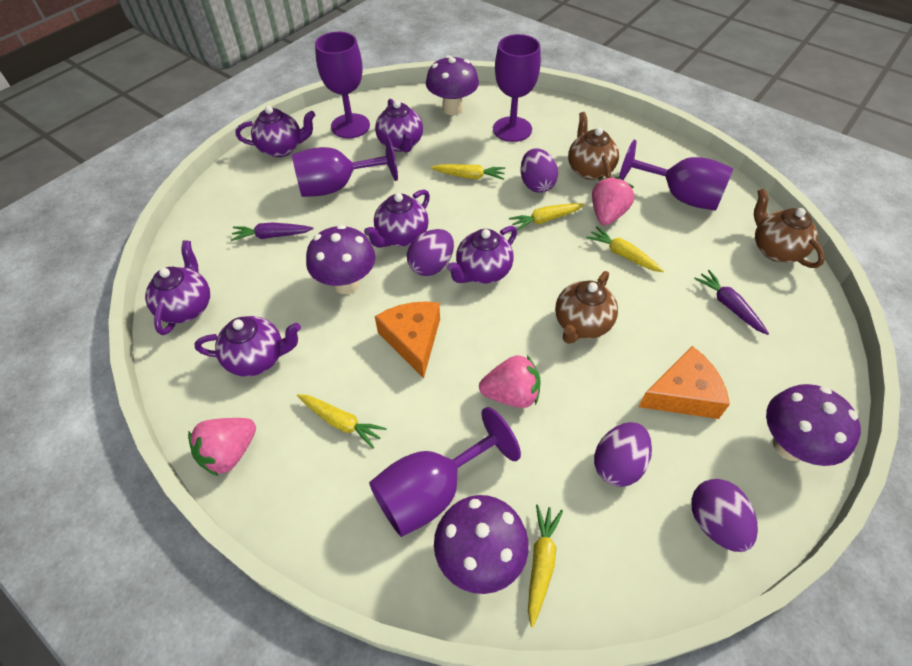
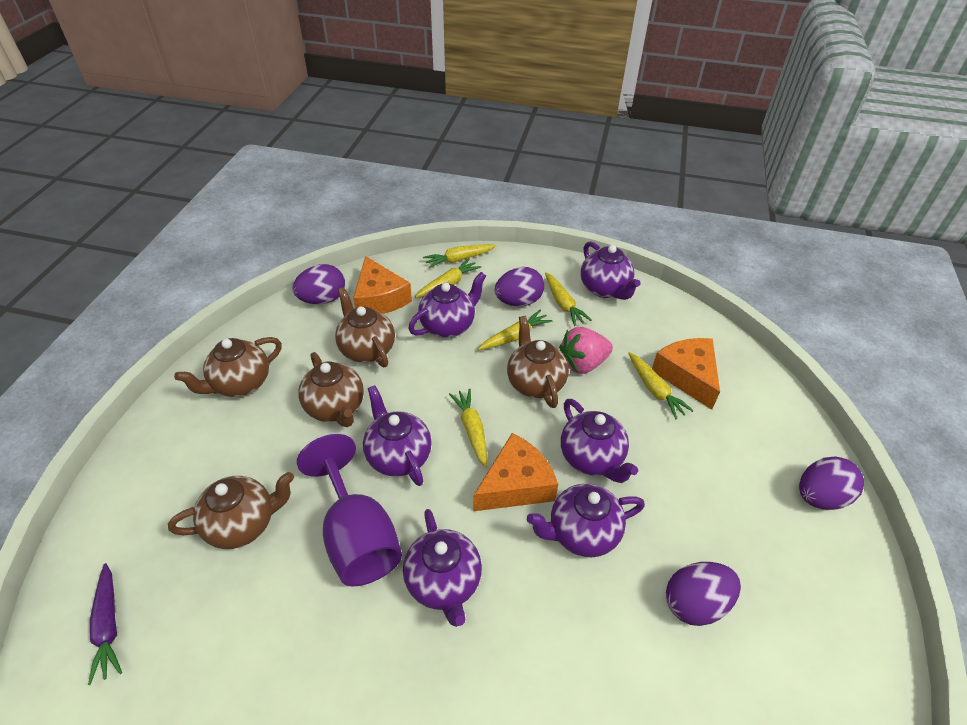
brown teapot: 3 -> 5
orange cheese: 2 -> 3
pink strawberry: 3 -> 1
purple carrot: 2 -> 1
purple goblet: 5 -> 1
purple mushroom: 4 -> 0
yellow carrot: 5 -> 6

